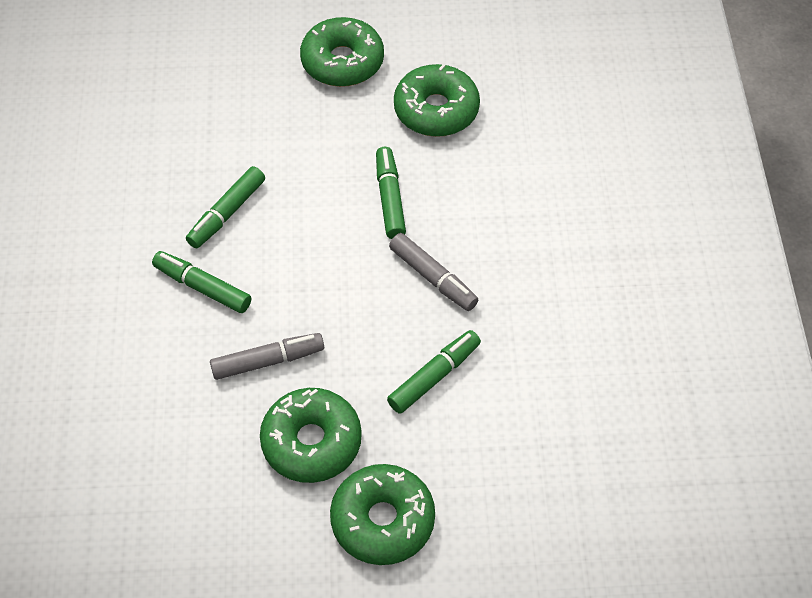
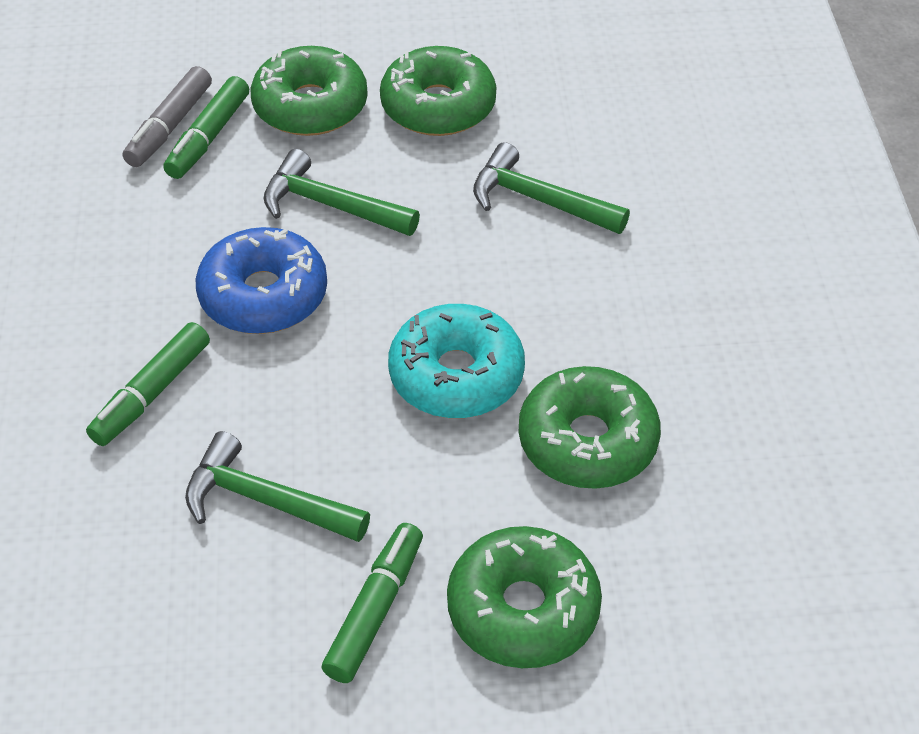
blue donut: 0 -> 1
green hammer: 0 -> 3
green marker: 4 -> 3
grey marker: 2 -> 1
turquoise donut: 0 -> 1

